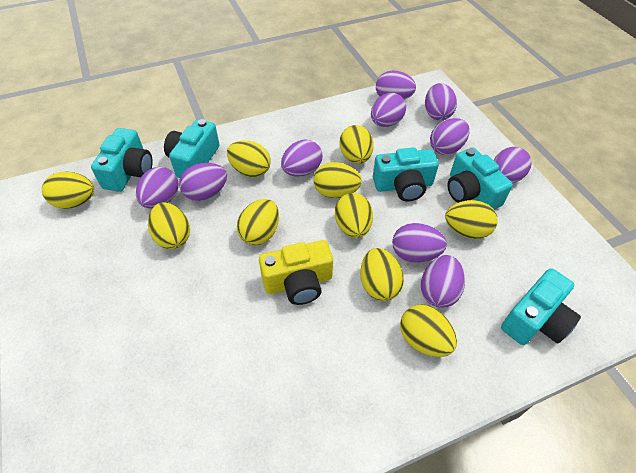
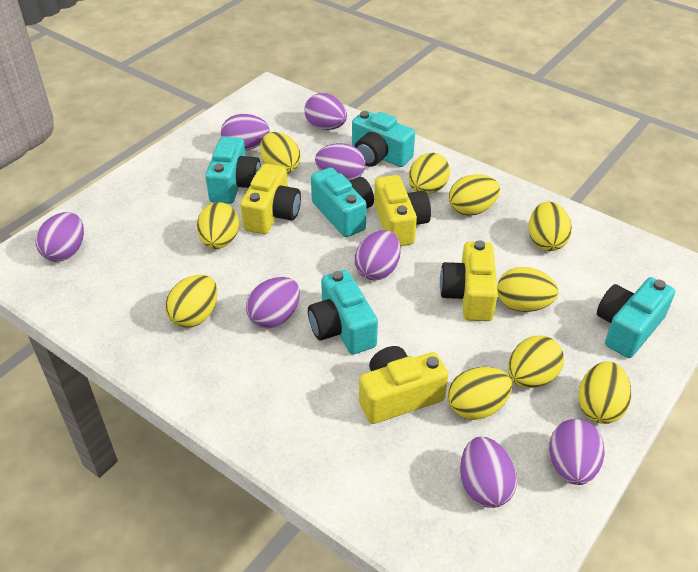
purple egg: 10 -> 8
yellow camera: 1 -> 4

